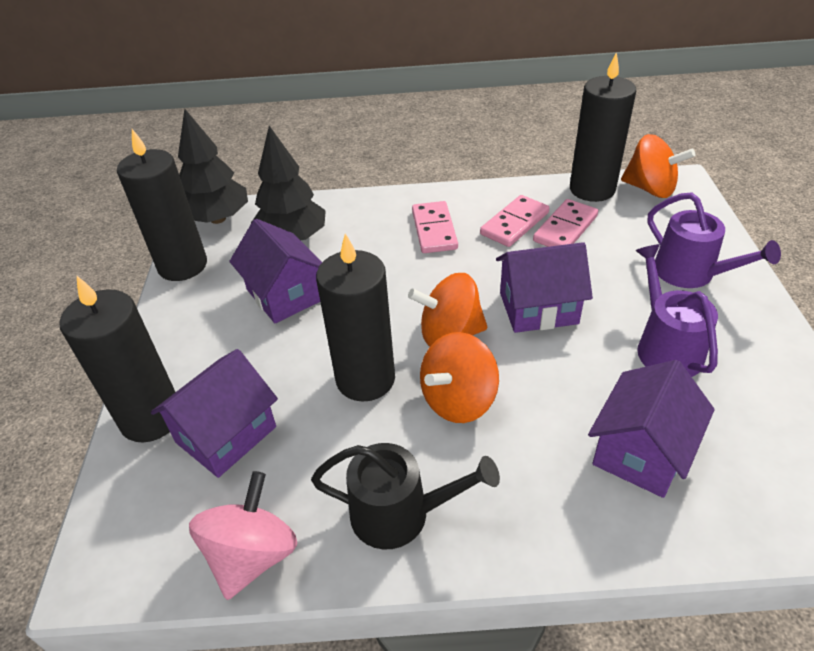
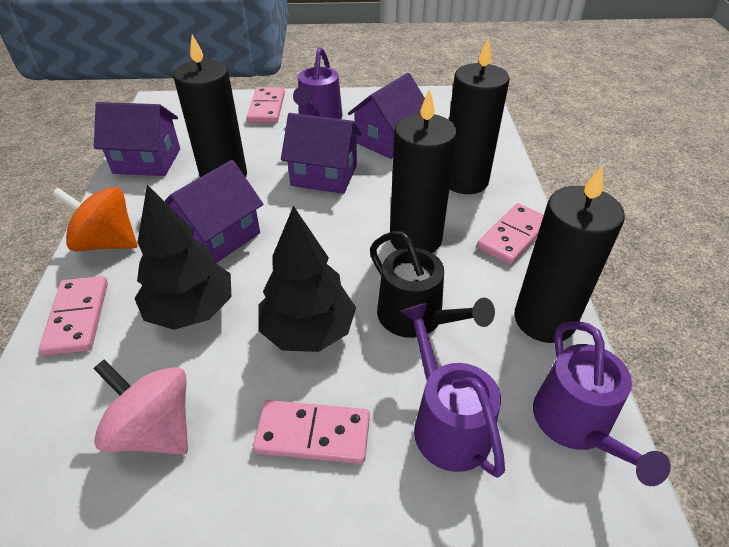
orange spinning top: 3 -> 1
pink domino: 3 -> 4
purple watering can: 2 -> 3

